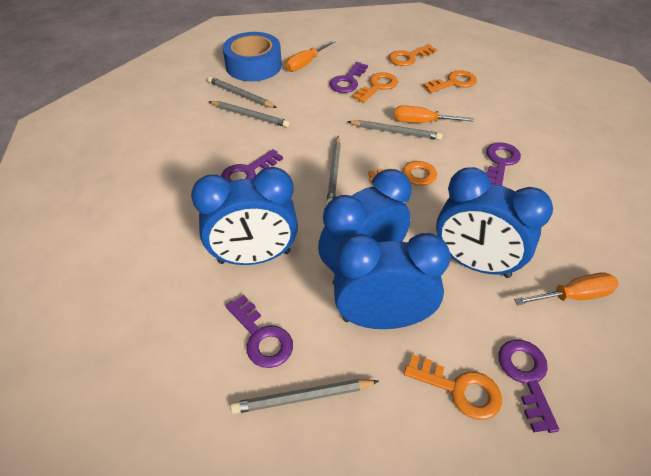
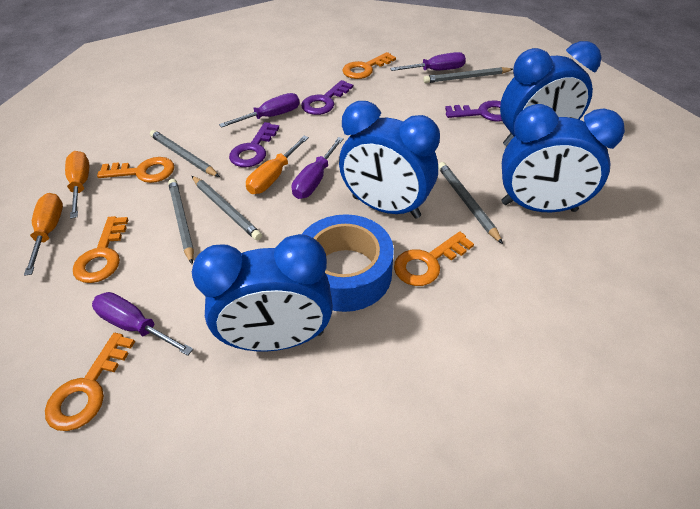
purple key: 5 -> 3
purple screwdriver: 0 -> 4

